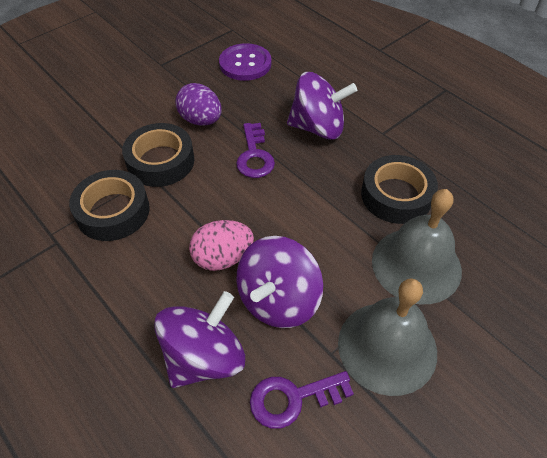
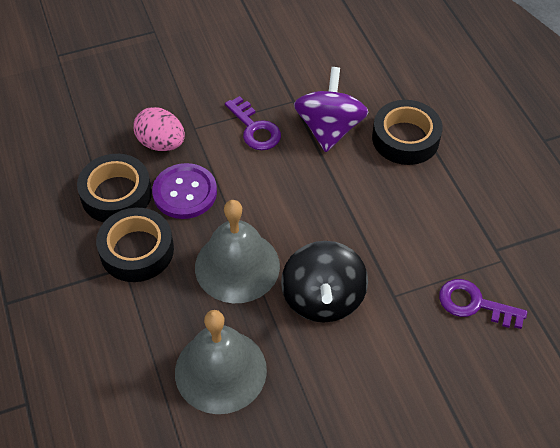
black spinning top: 0 -> 1
purple egg: 1 -> 0
purple spinning top: 3 -> 1

